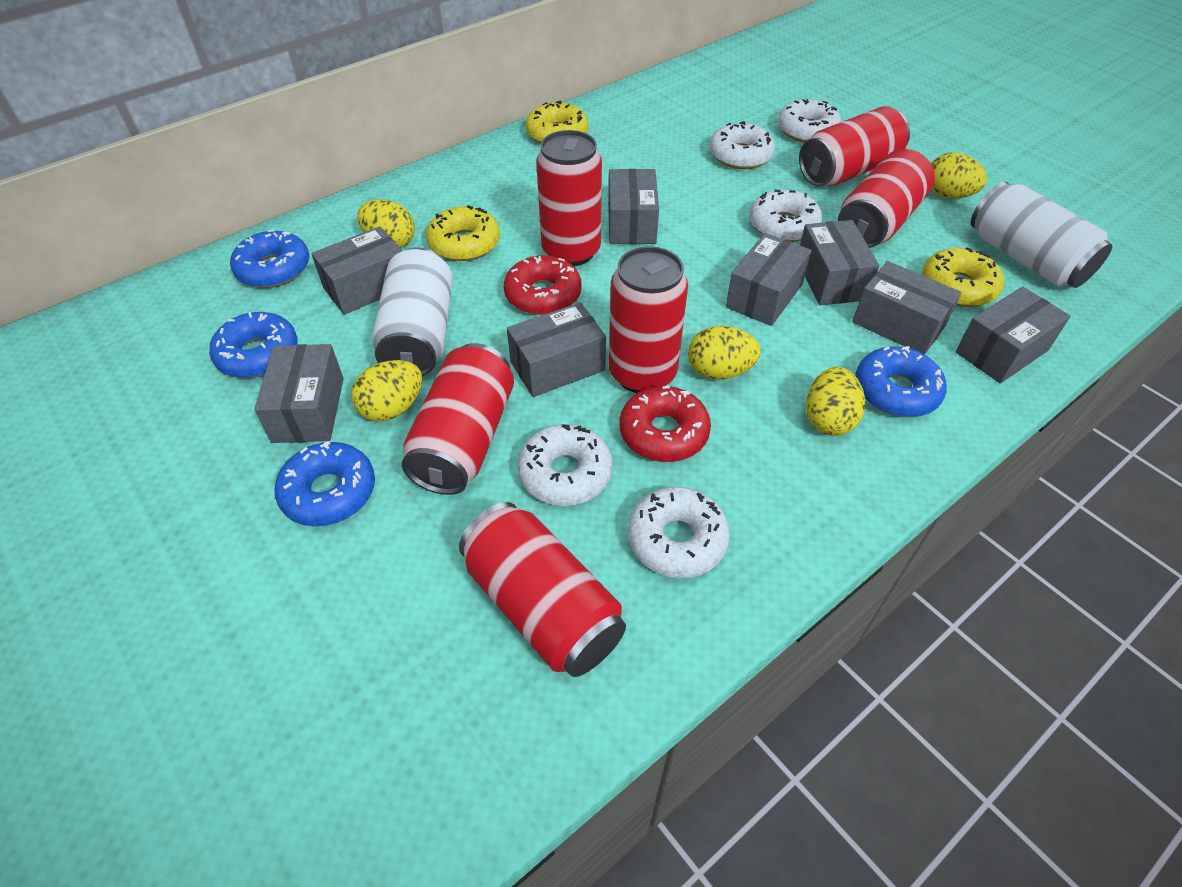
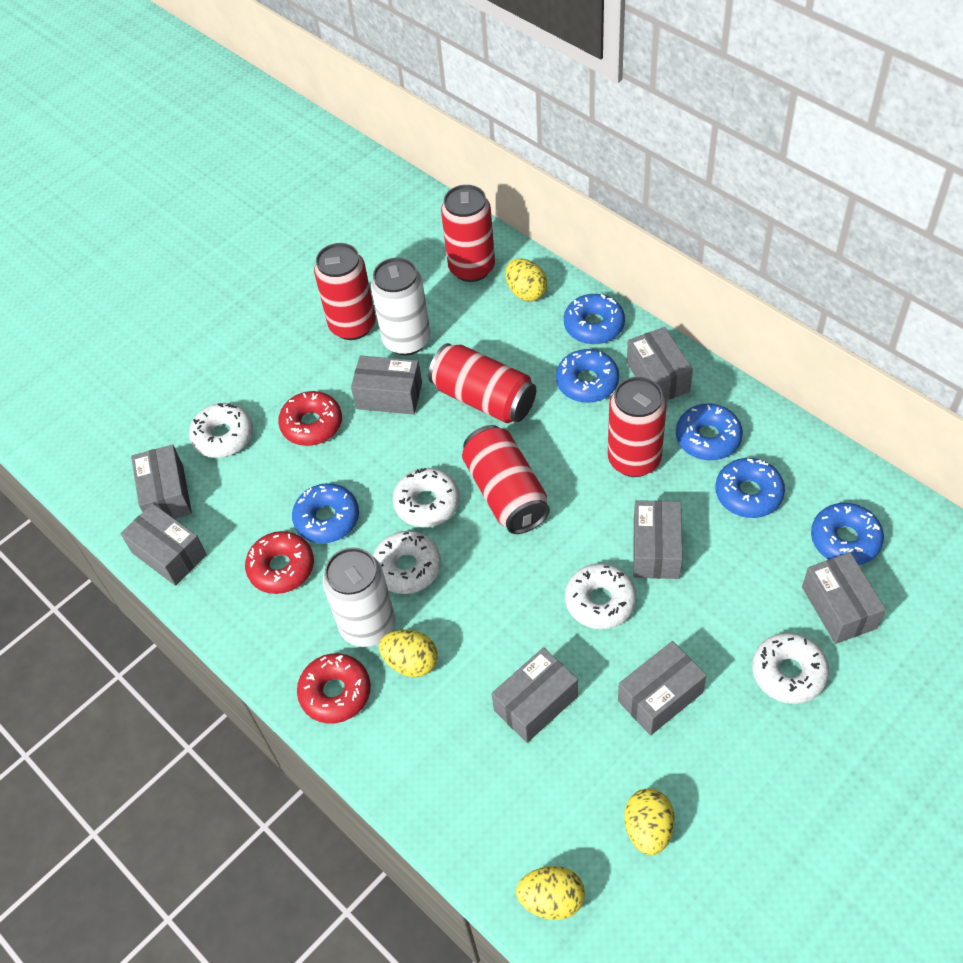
blue donut: 4 -> 6
red can: 6 -> 5
red donut: 2 -> 3
yellow donut: 3 -> 0
yellow egg: 5 -> 4

